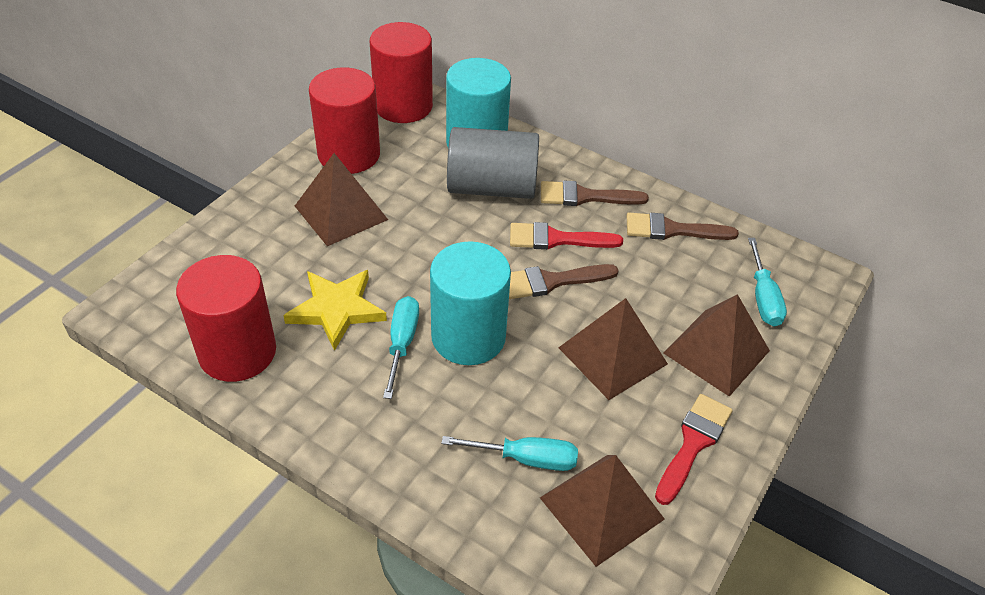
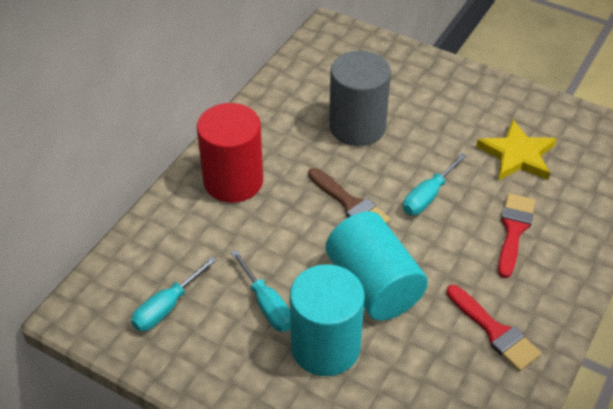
brown brush: 3 -> 1
brown pyramid: 4 -> 0
red cylinder: 3 -> 1

